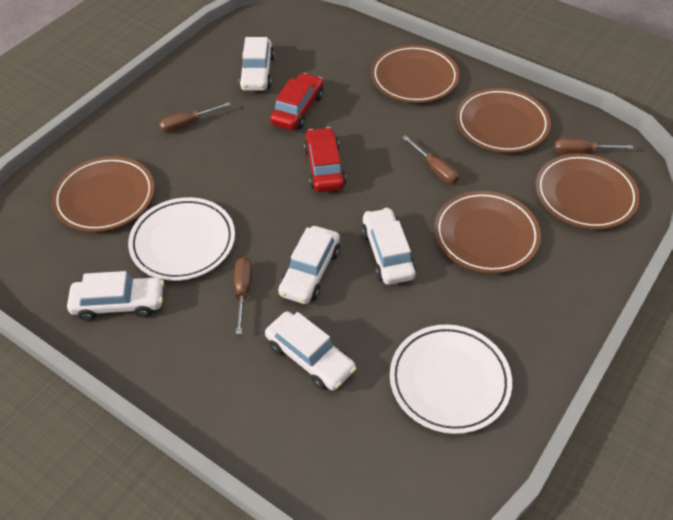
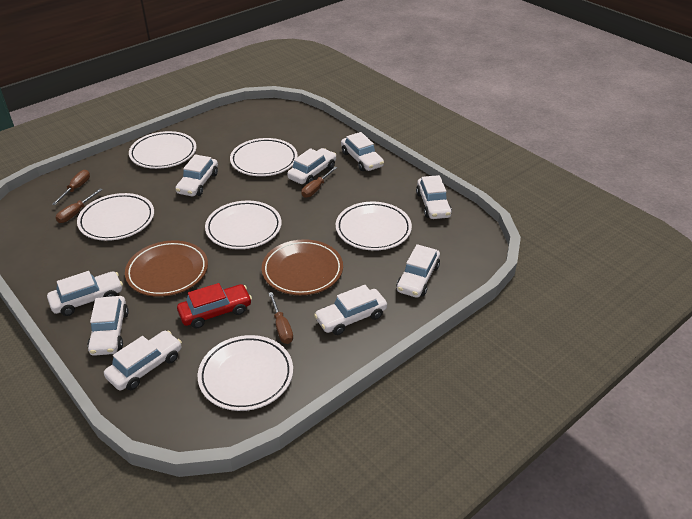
brown plate: 5 -> 2
red car: 2 -> 1
white car: 5 -> 9
white plate: 2 -> 6

